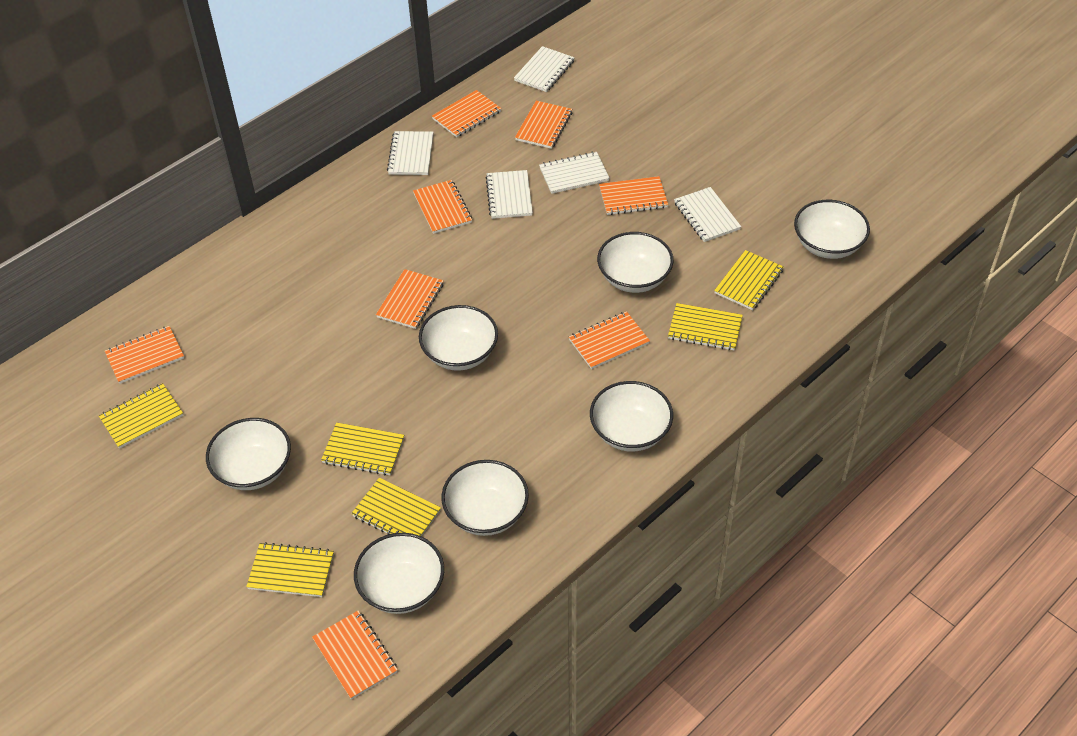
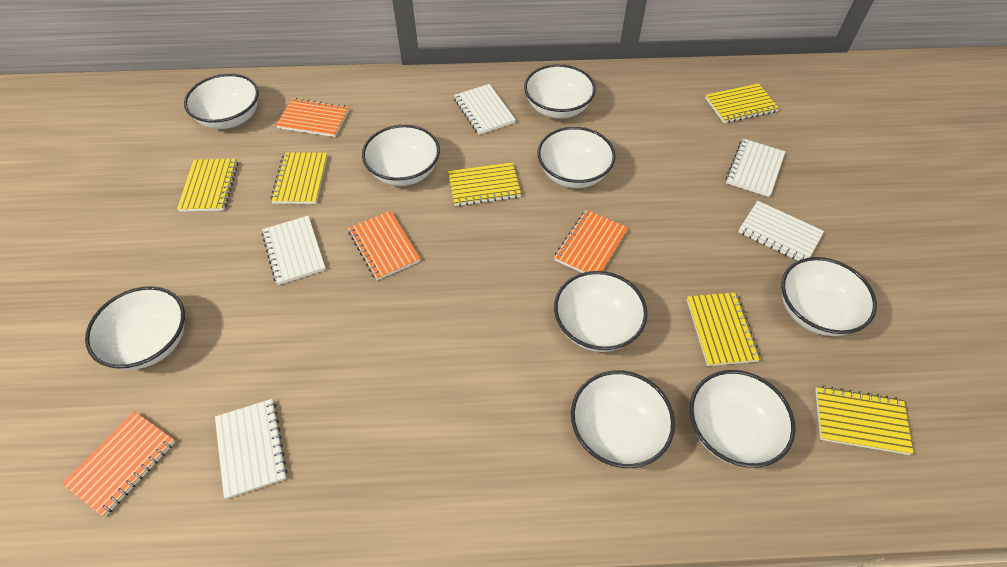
orange notebook: 8 -> 4
white bowl: 7 -> 9

